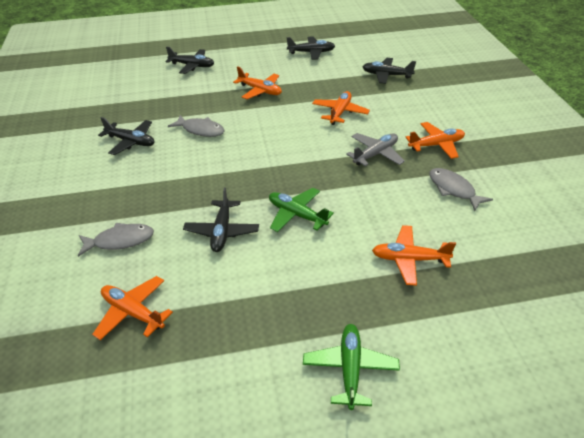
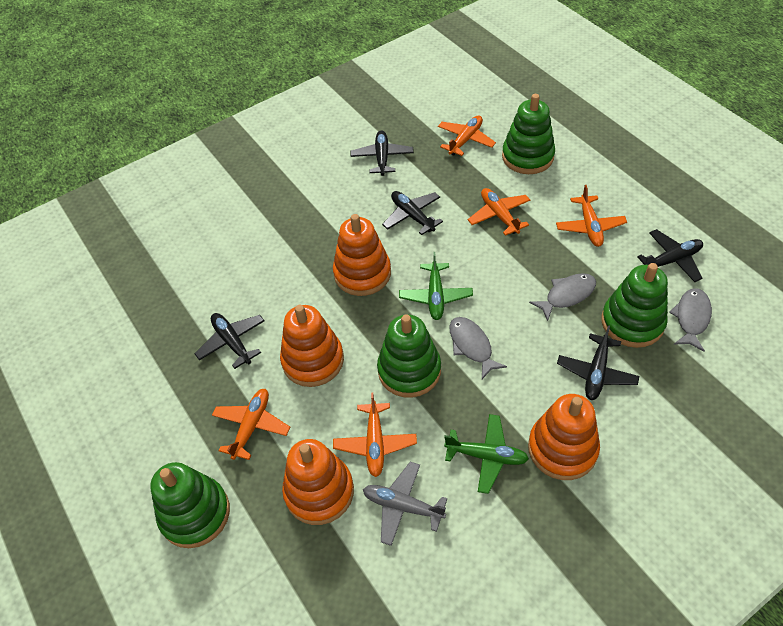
green stacking toy: 0 -> 4
orange stacking toy: 0 -> 4

